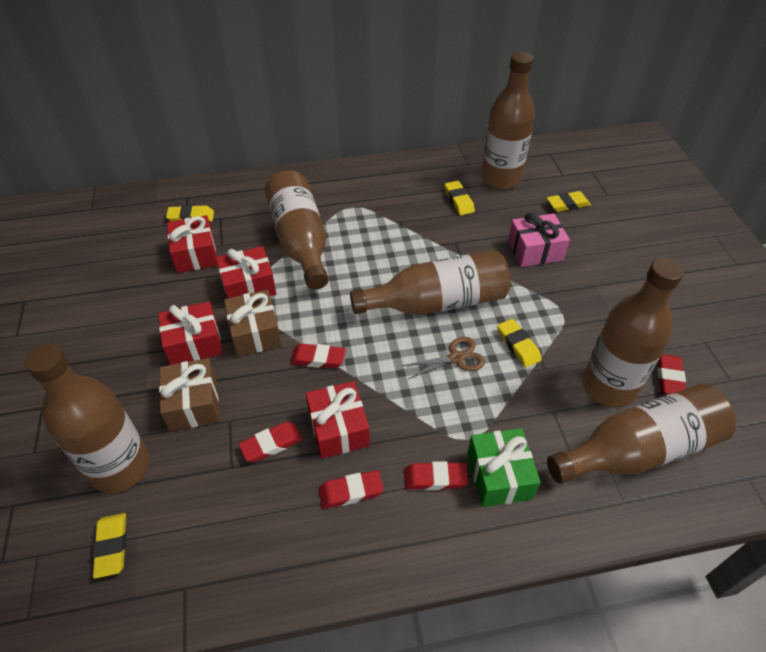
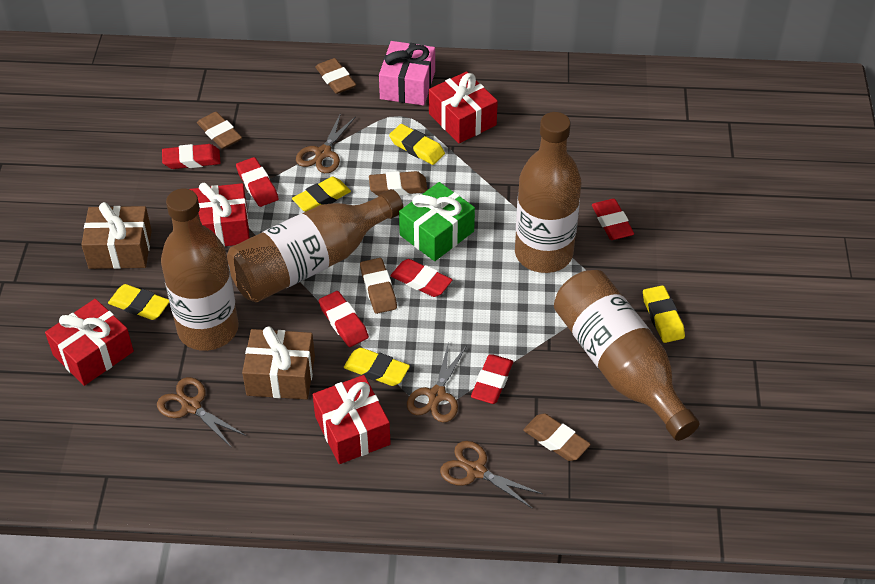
brown bottle: 6 -> 4
brown eraser: 0 -> 5
brown scissors: 1 -> 4
red eraser: 5 -> 6

